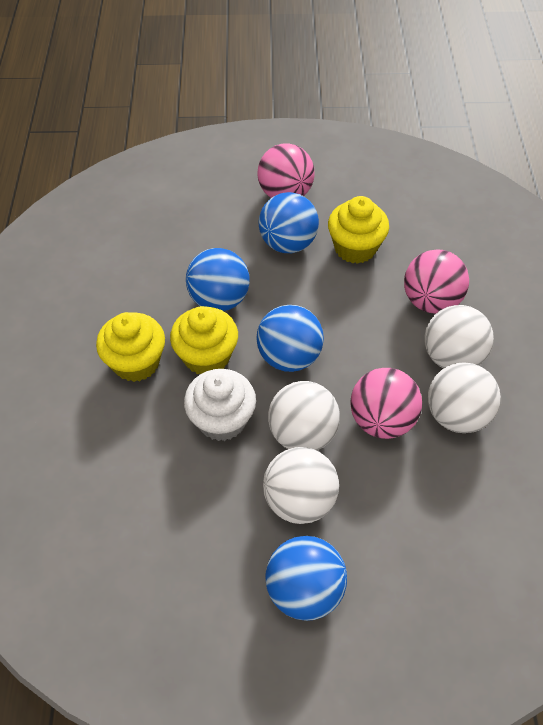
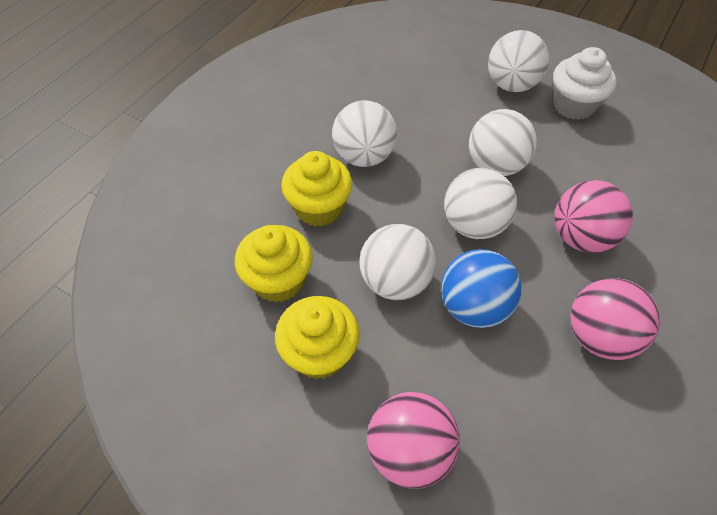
blue ball: 4 -> 1
white ball: 4 -> 5

